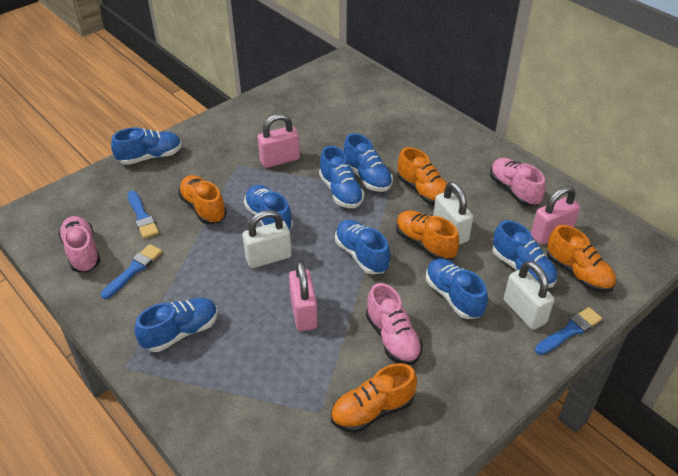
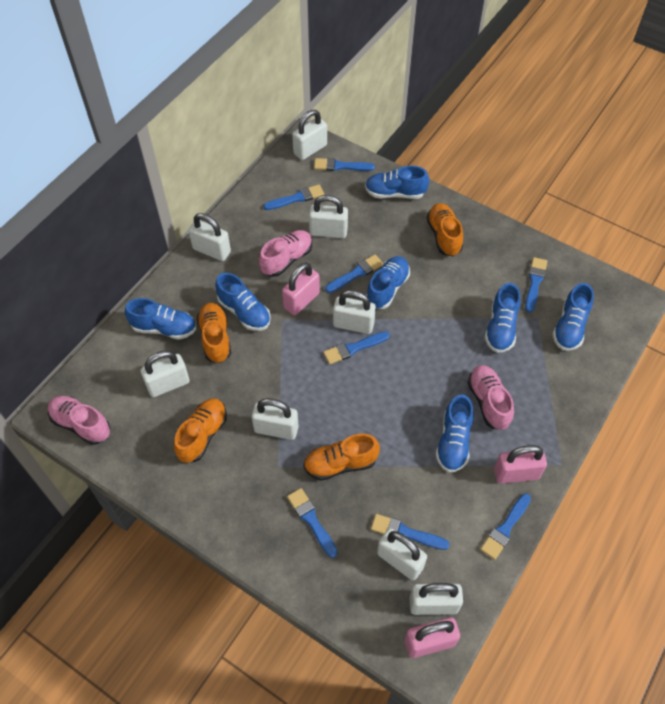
blue brush: 3 -> 8
blue shoe: 8 -> 7
orange shoe: 5 -> 4
white padlock: 3 -> 8

